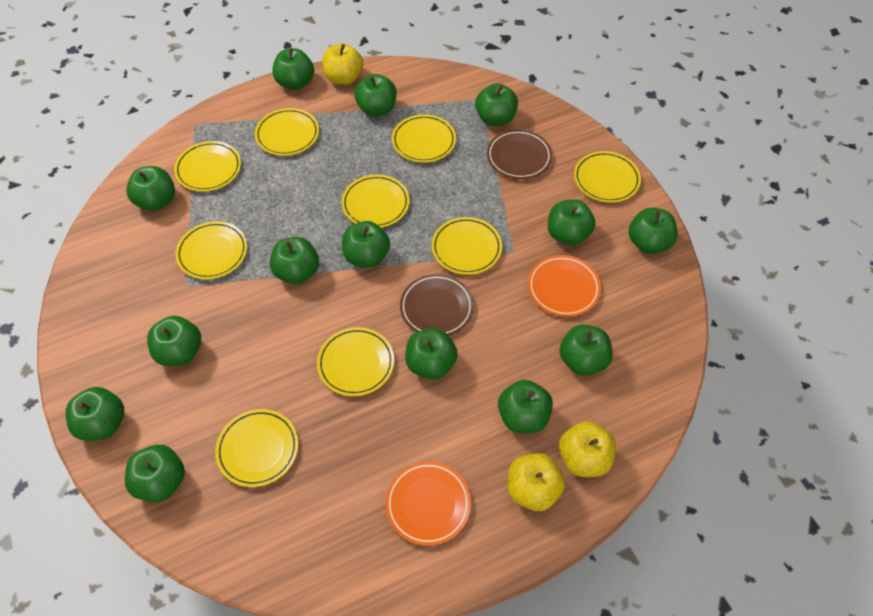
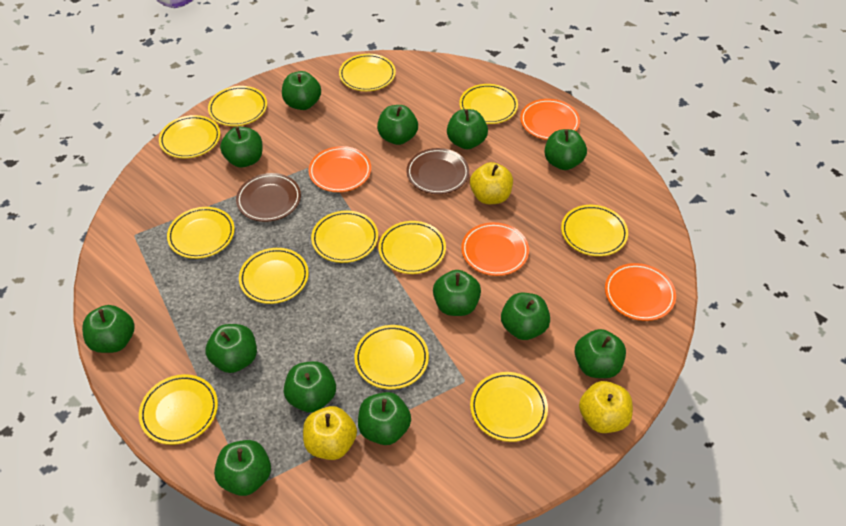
green apple: 14 -> 13
orange plate: 2 -> 4
yellow plate: 9 -> 12

